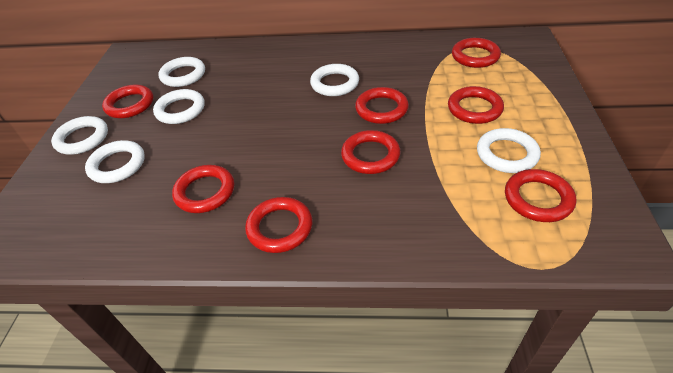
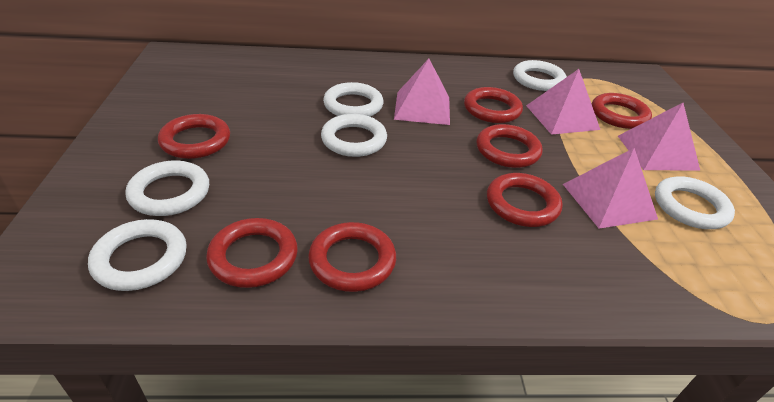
pink pyramid: 0 -> 4
red ring: 8 -> 7

